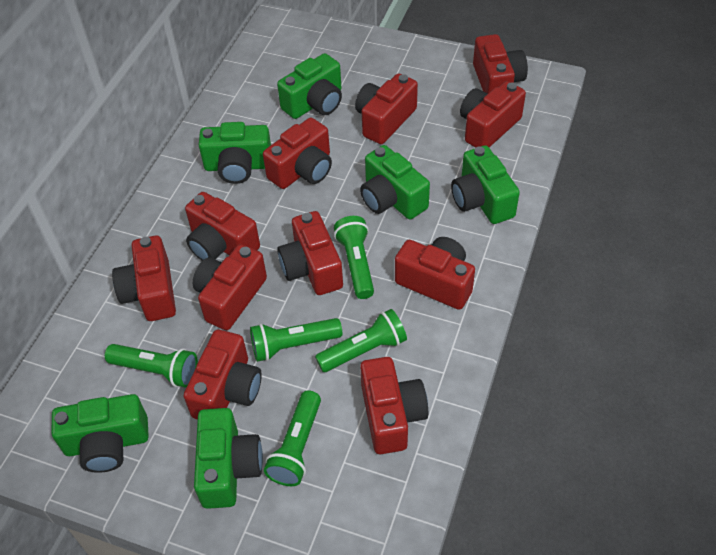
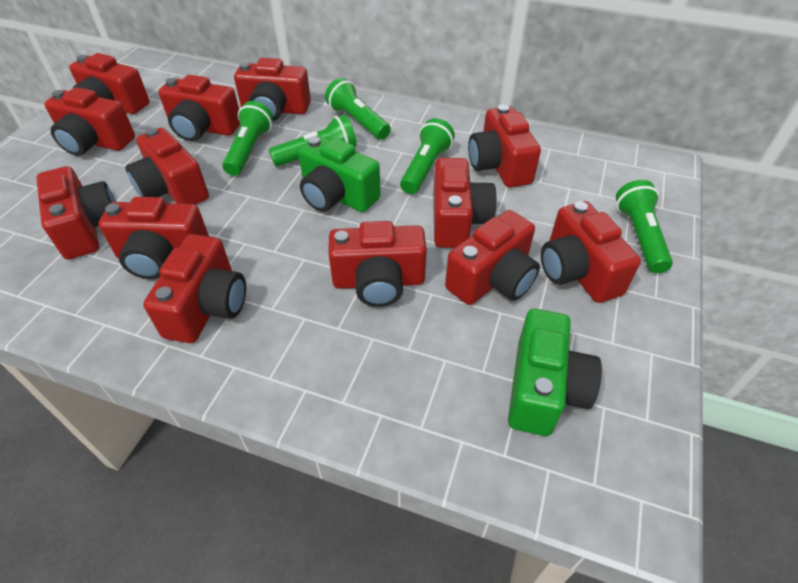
green camera: 6 -> 2
red camera: 11 -> 13

